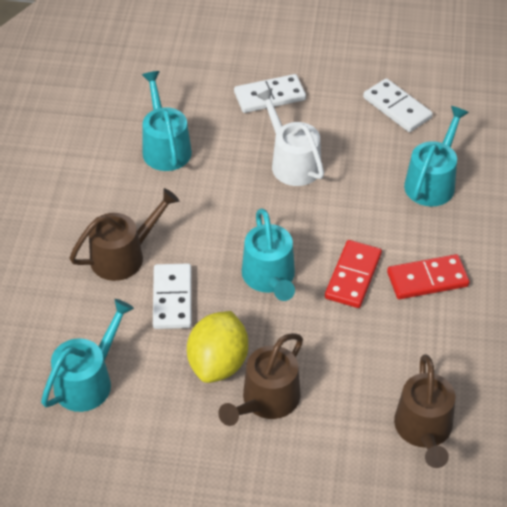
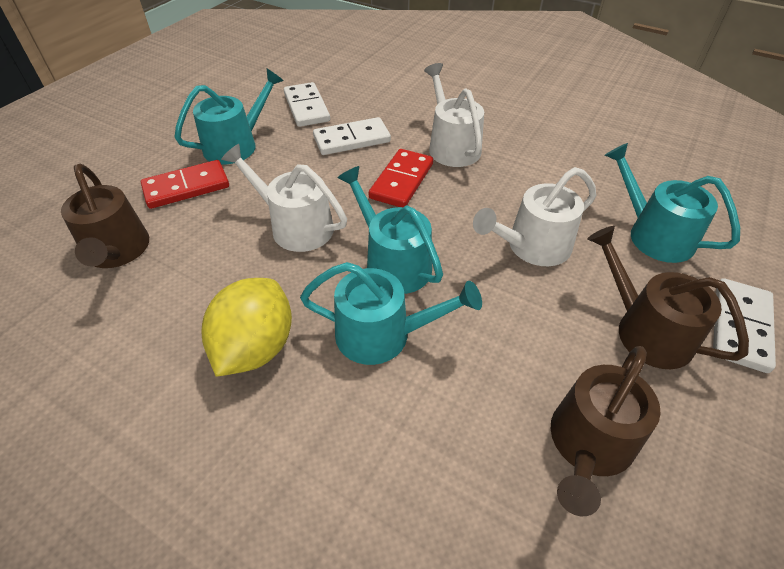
white watering can: 1 -> 3

